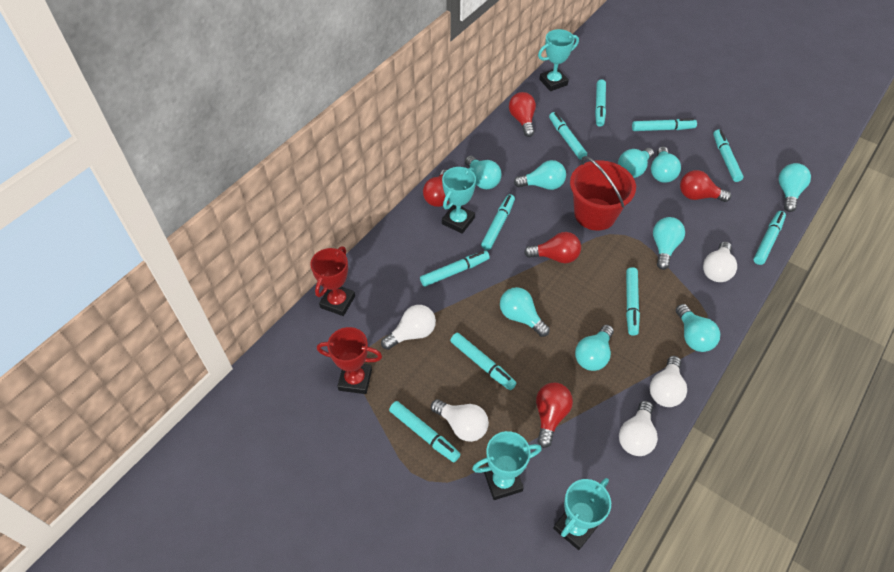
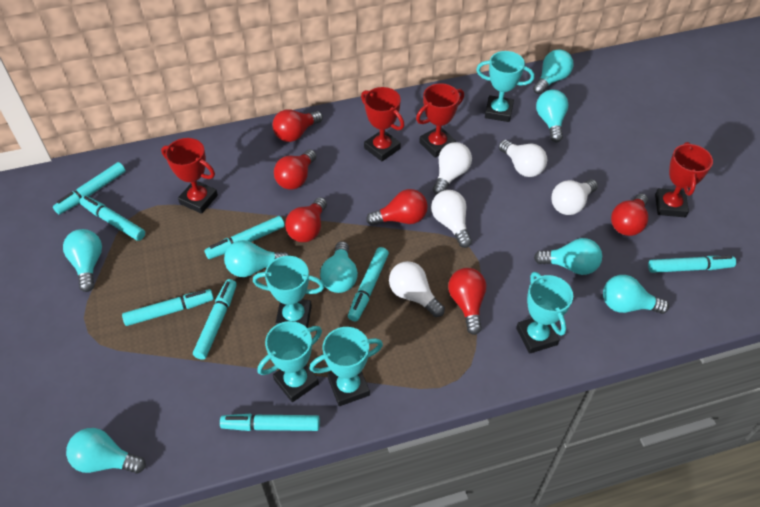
red bucket: 1 -> 0
red light bulb: 5 -> 6
red trophy: 2 -> 4
turquoise light bulb: 9 -> 8
turquoise marker: 10 -> 8
turquoise trophy: 4 -> 5

